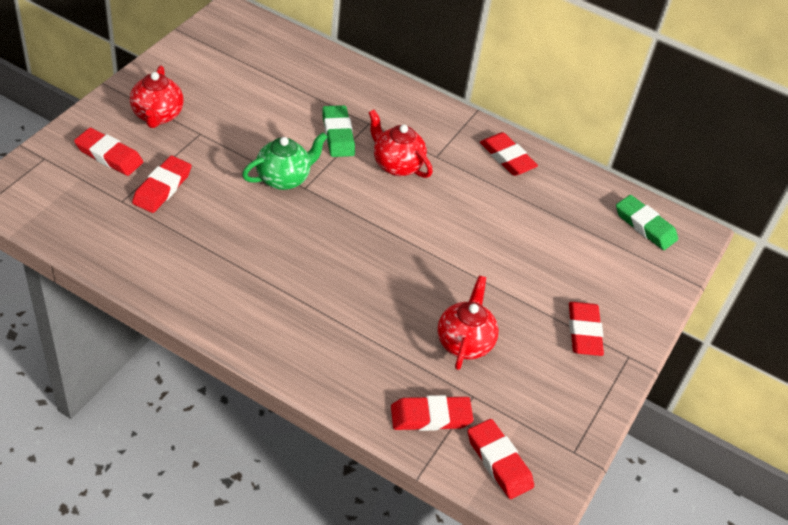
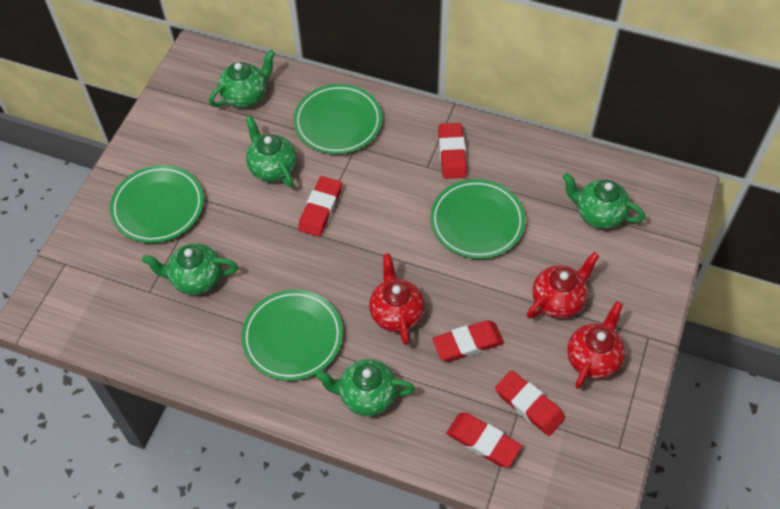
green eraser: 2 -> 0
green plate: 0 -> 4
green teapot: 1 -> 5
red eraser: 6 -> 5

